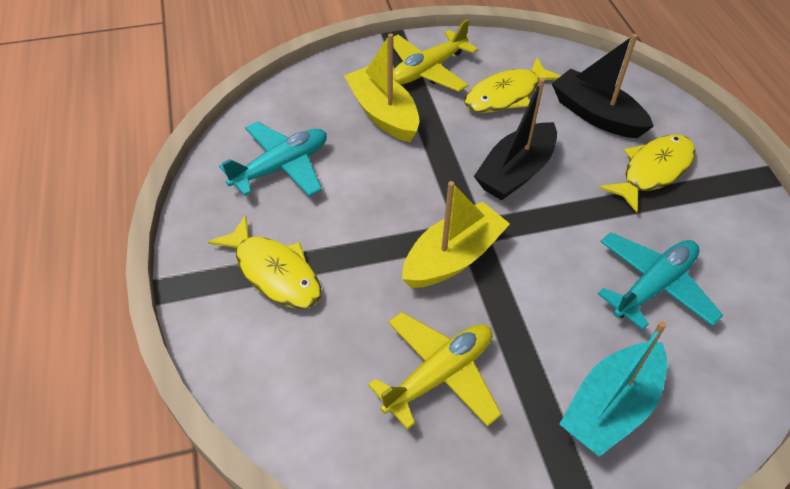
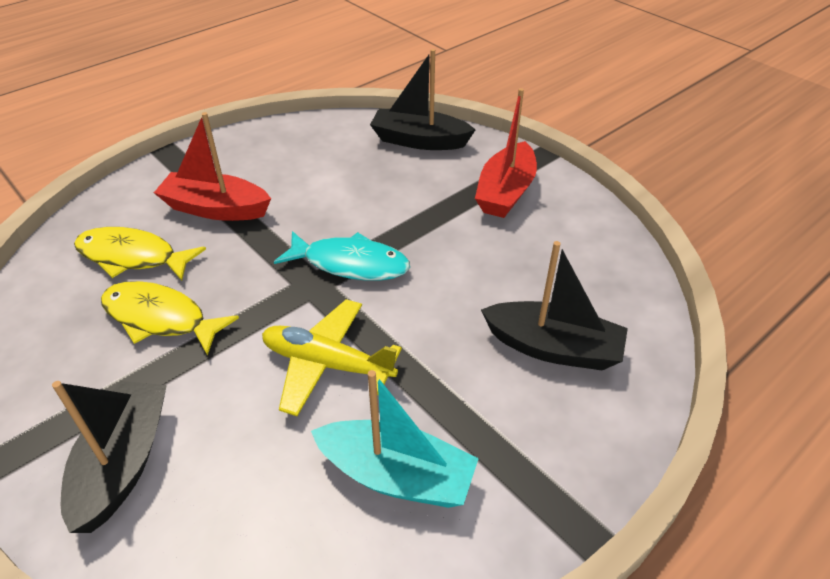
black boat: 2 -> 3
red boat: 0 -> 2
turquoise fish: 0 -> 1
turquoise plane: 2 -> 0
yellow boat: 2 -> 0
yellow fish: 3 -> 2
yellow plane: 2 -> 1

